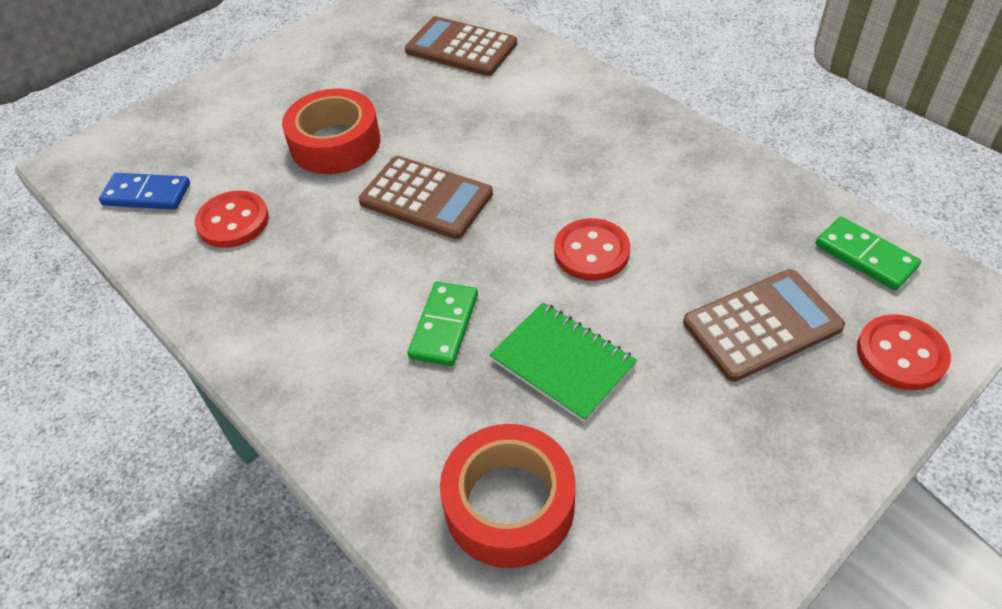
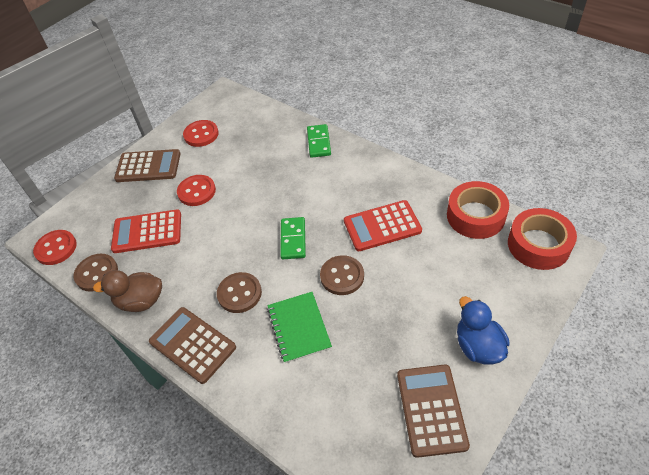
blue domino: 1 -> 0
blue duck: 0 -> 1
brown button: 0 -> 3
brown duck: 0 -> 1
red calculator: 0 -> 2

